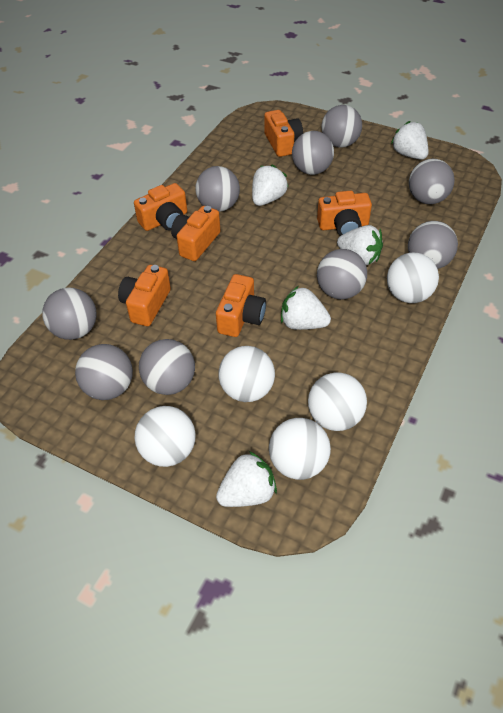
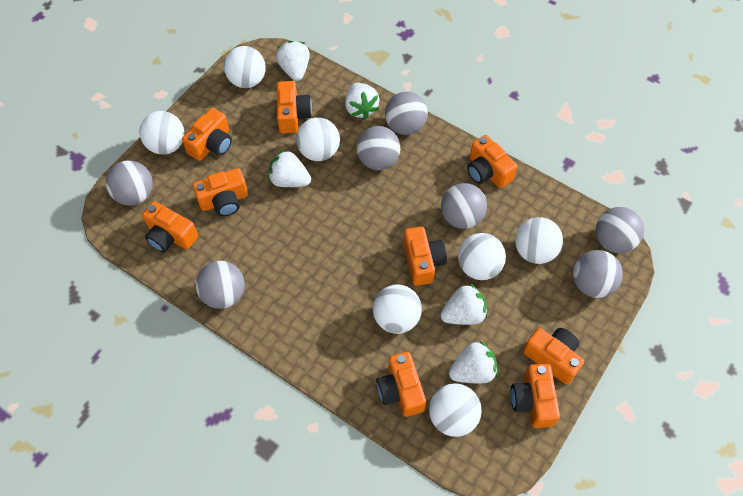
grey ball: 9 -> 7
orange camera: 6 -> 9
white ball: 5 -> 7

